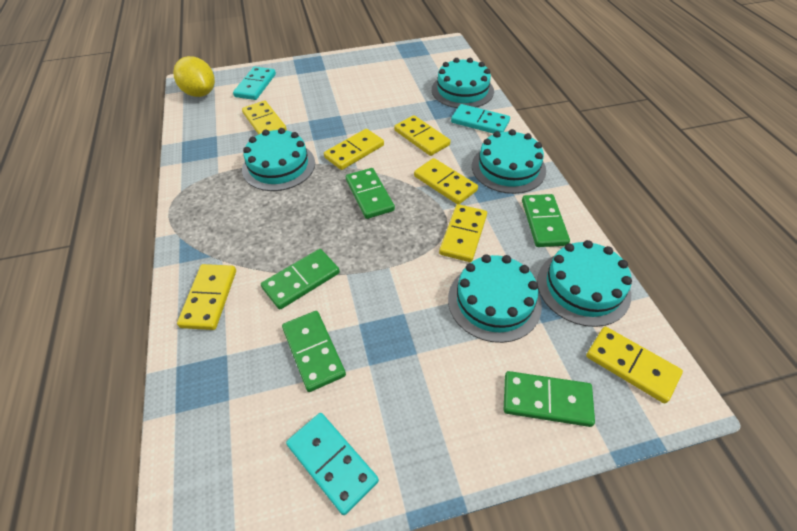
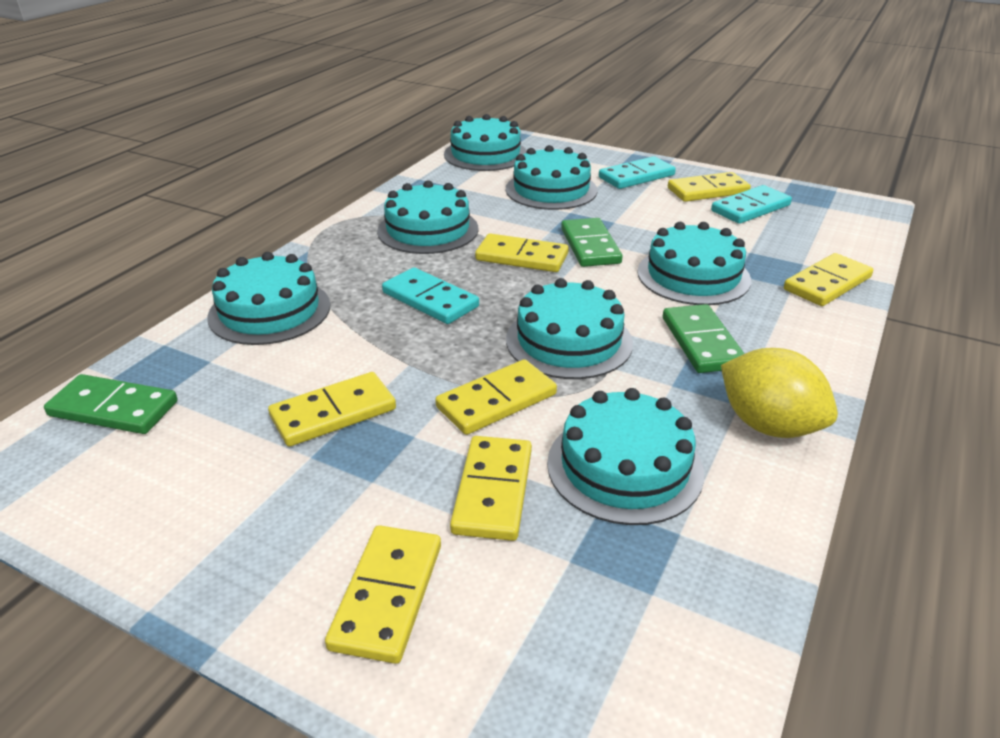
green domino: 5 -> 3
turquoise cake: 5 -> 7

